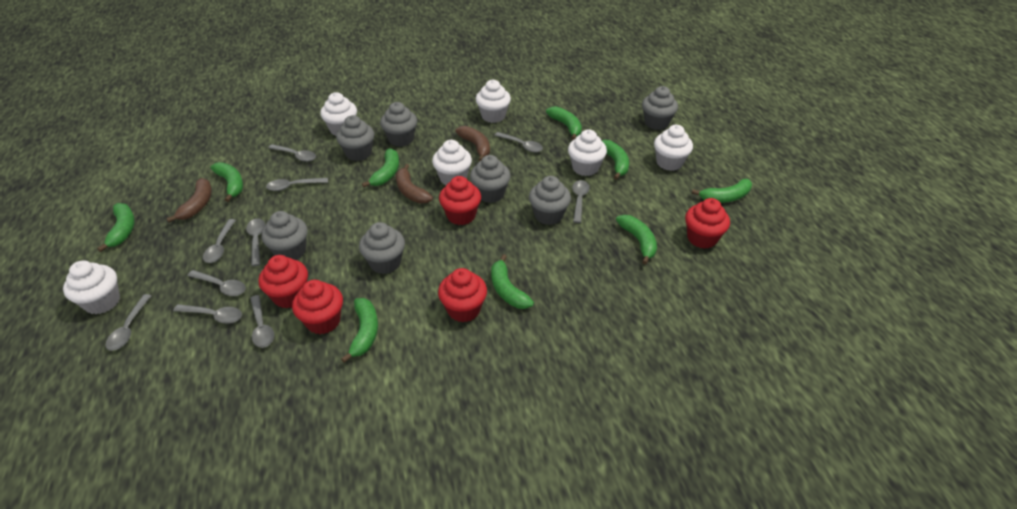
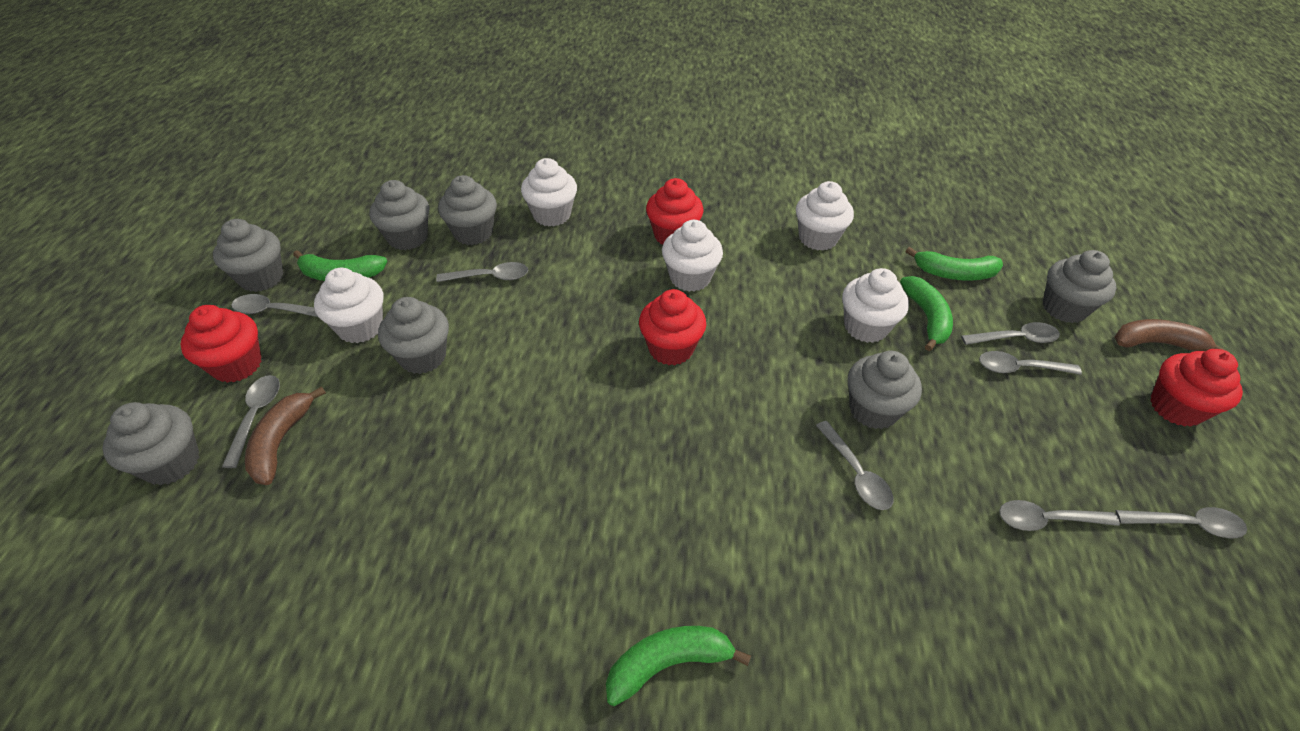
brown banana: 3 -> 2
green banana: 9 -> 4
grey spoon: 10 -> 8
red cupcake: 5 -> 4
white cupcake: 6 -> 5

